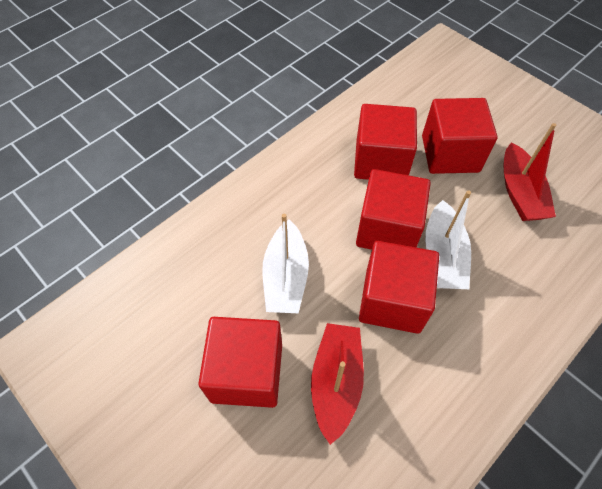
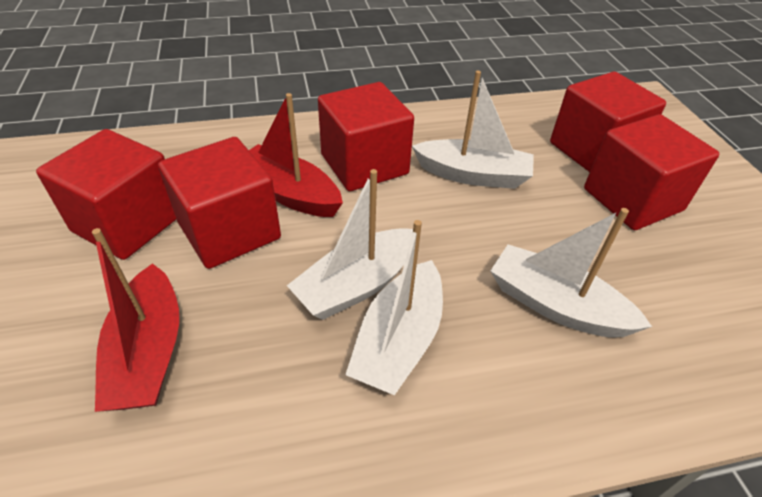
white boat: 2 -> 4

